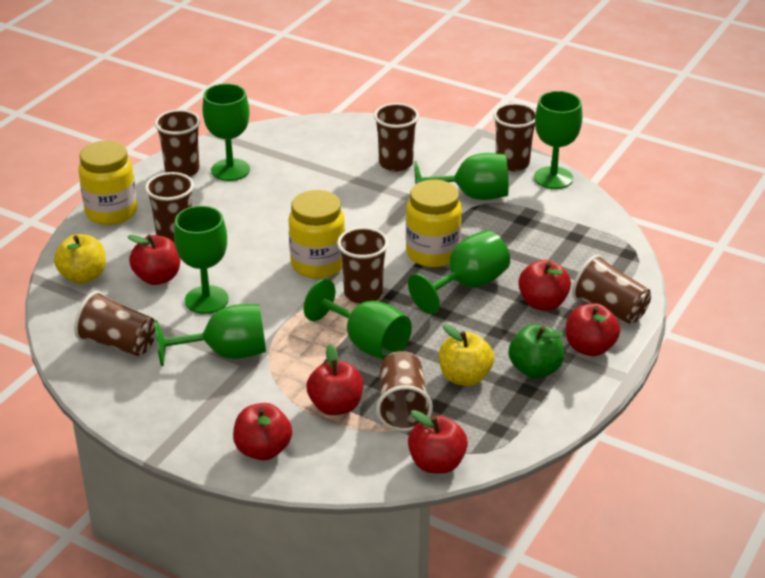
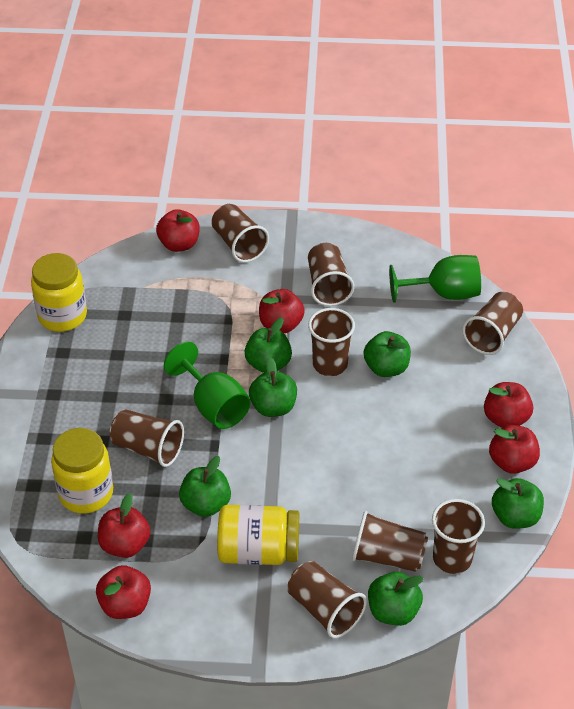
green apple: 1 -> 6
green goblet: 7 -> 2
yellow apple: 2 -> 0

